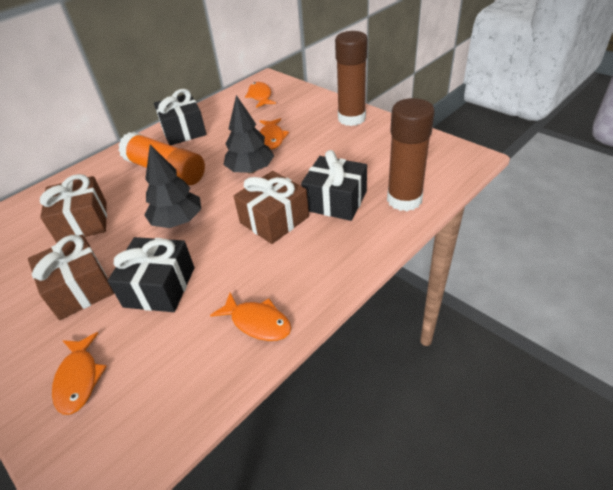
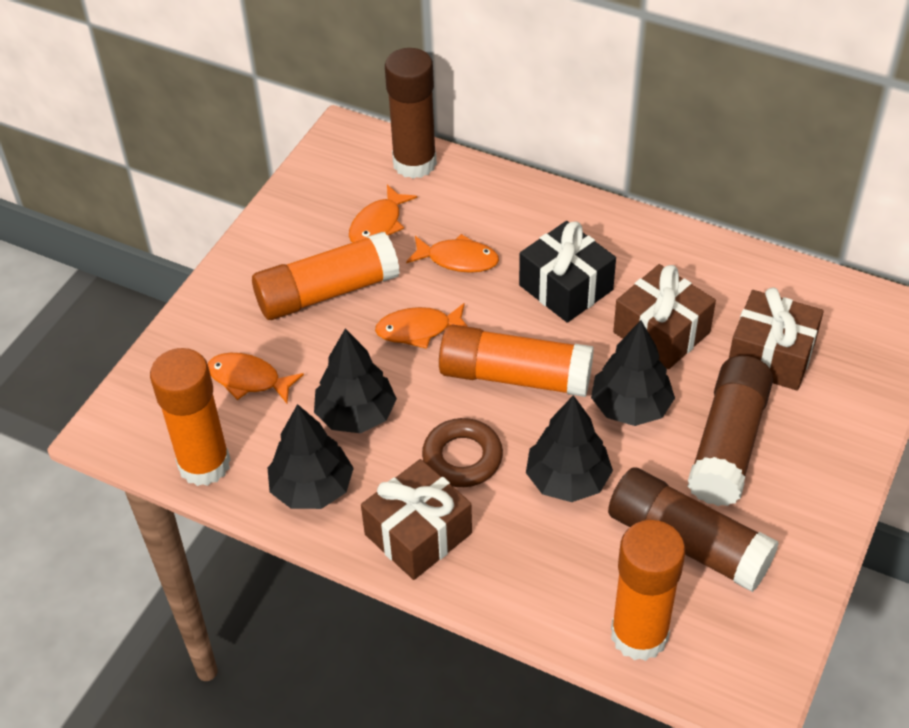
black gift: 3 -> 1
black tree: 2 -> 4
brown glue stick: 2 -> 3
brown ring: 0 -> 1
orange glue stick: 1 -> 4

